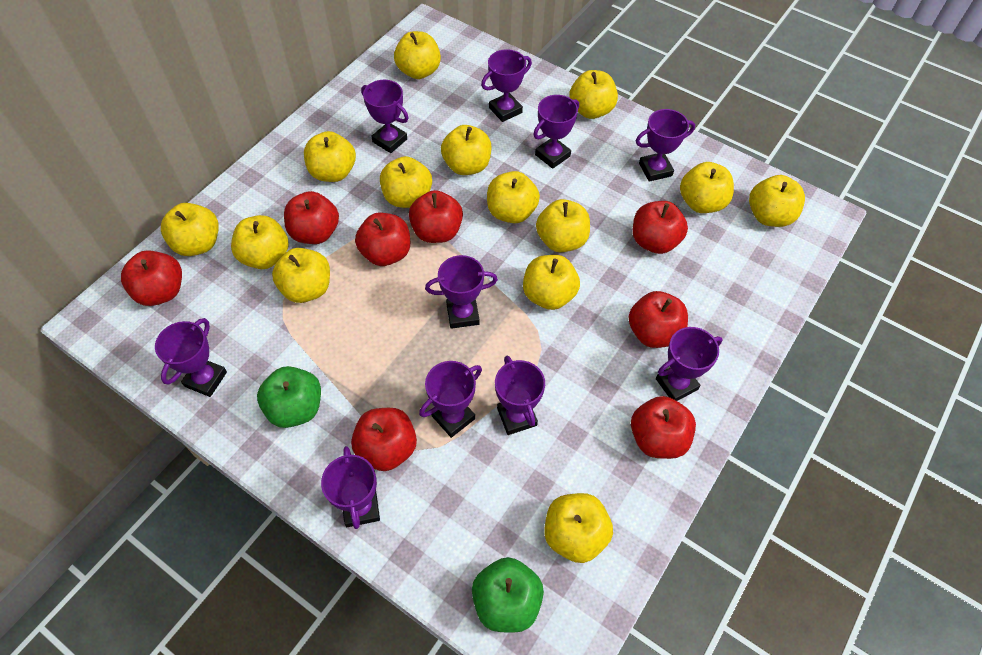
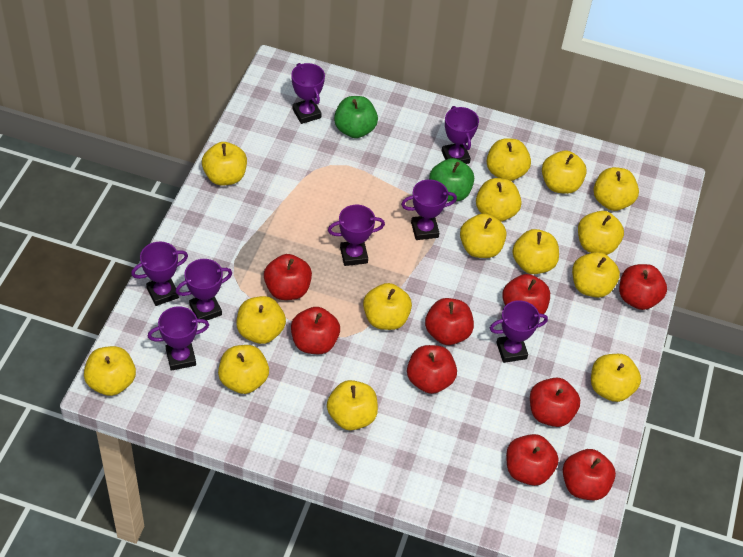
purple trophy: 10 -> 8
red apple: 8 -> 9
yellow apple: 14 -> 15

